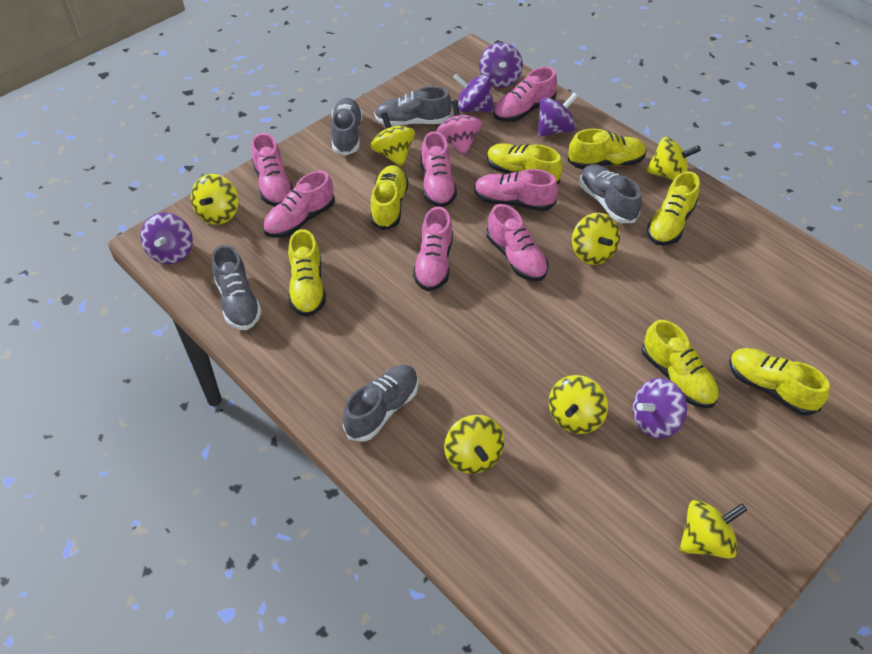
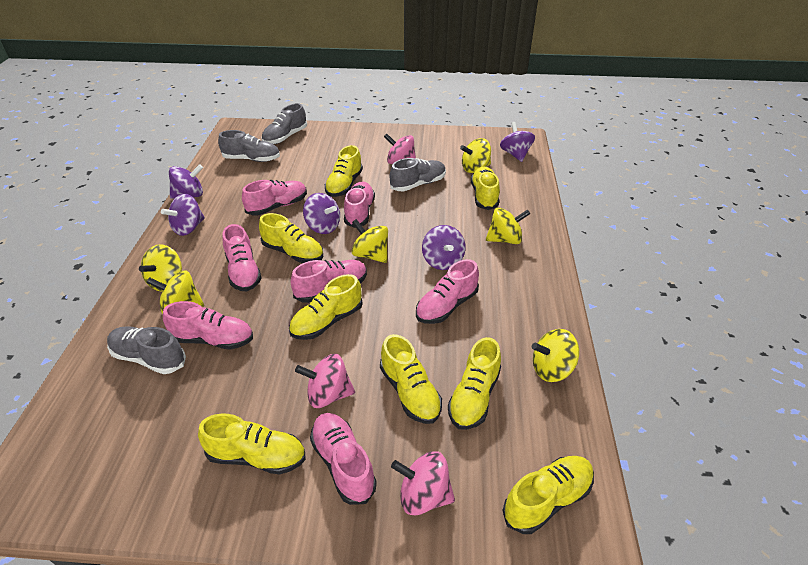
grey shoe: 5 -> 4
pink spinning top: 1 -> 3
yellow shoe: 7 -> 8
yellow spinning top: 7 -> 6

